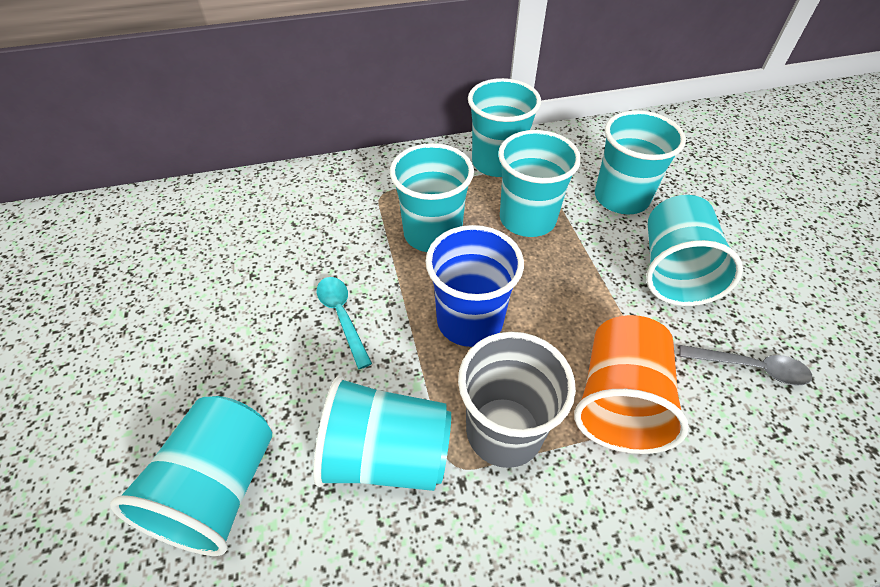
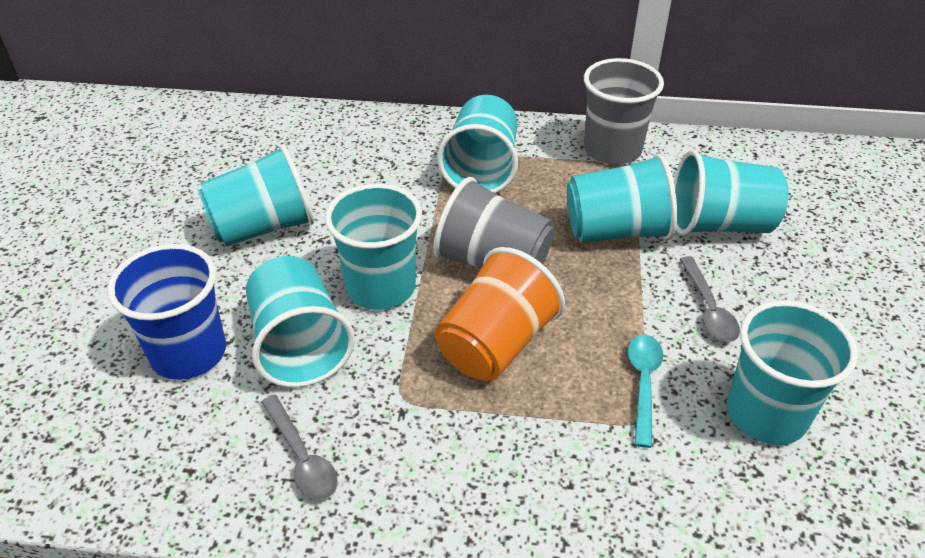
grey cup: 1 -> 2
grey spoon: 1 -> 2

